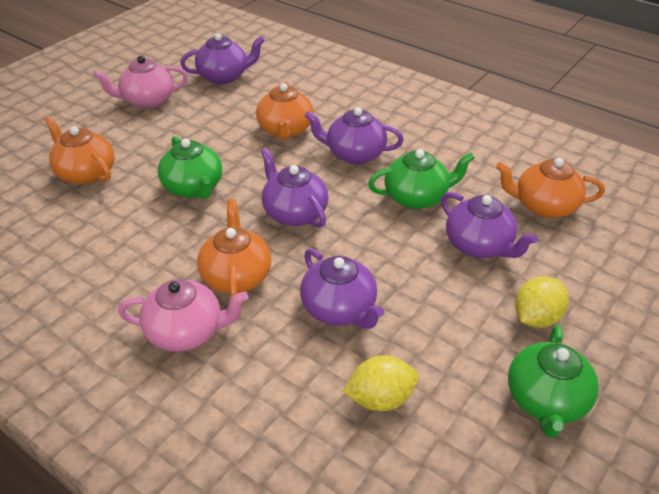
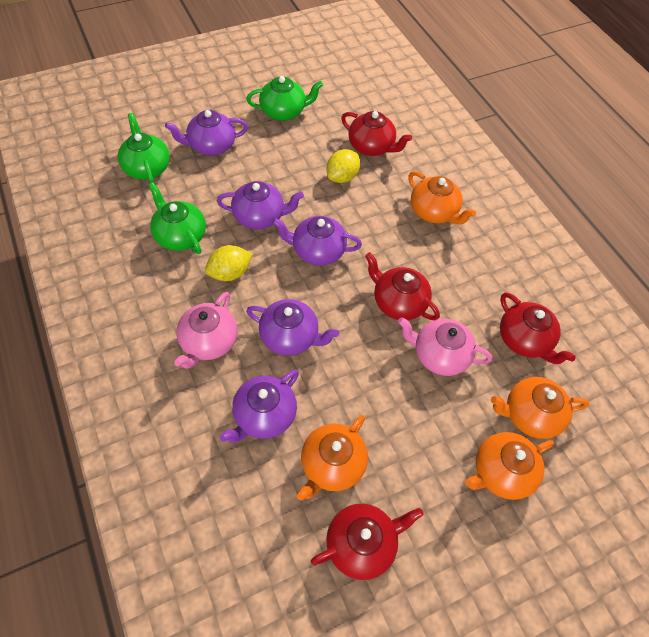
red teapot: 0 -> 4

